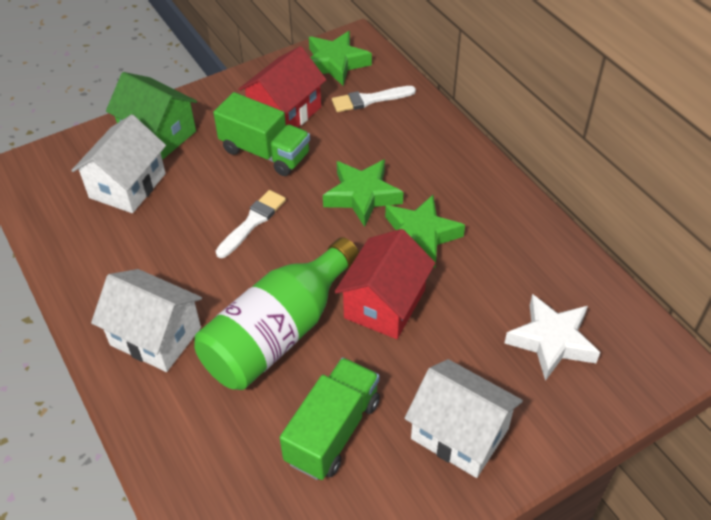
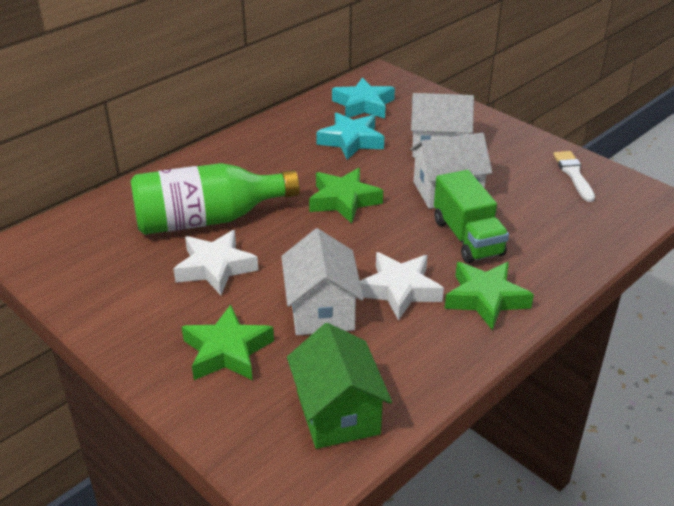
green truck: 2 -> 1
red house: 2 -> 0
turquoise star: 0 -> 2
white brush: 2 -> 1
white star: 1 -> 2

